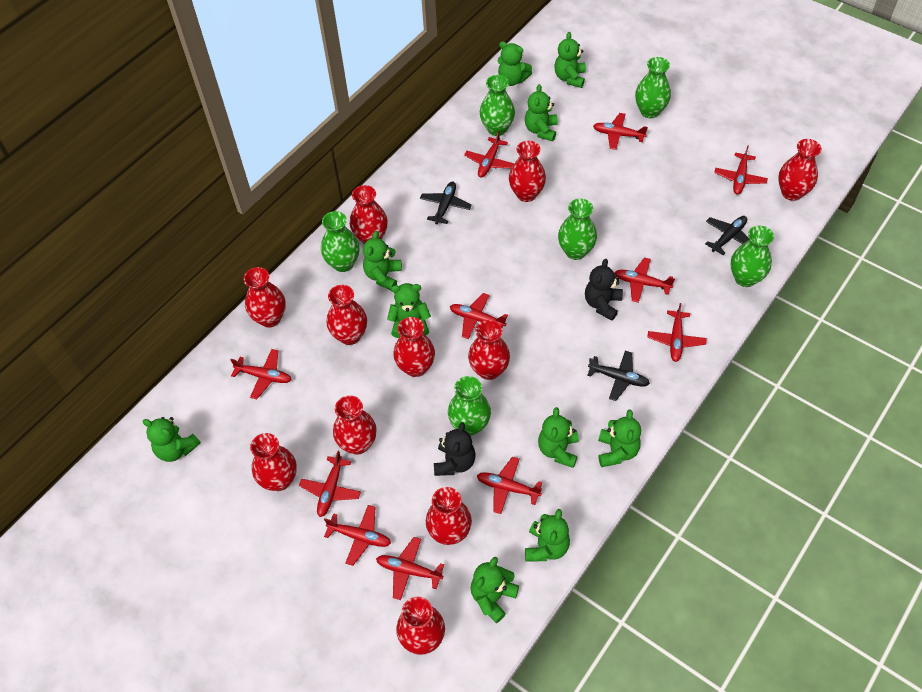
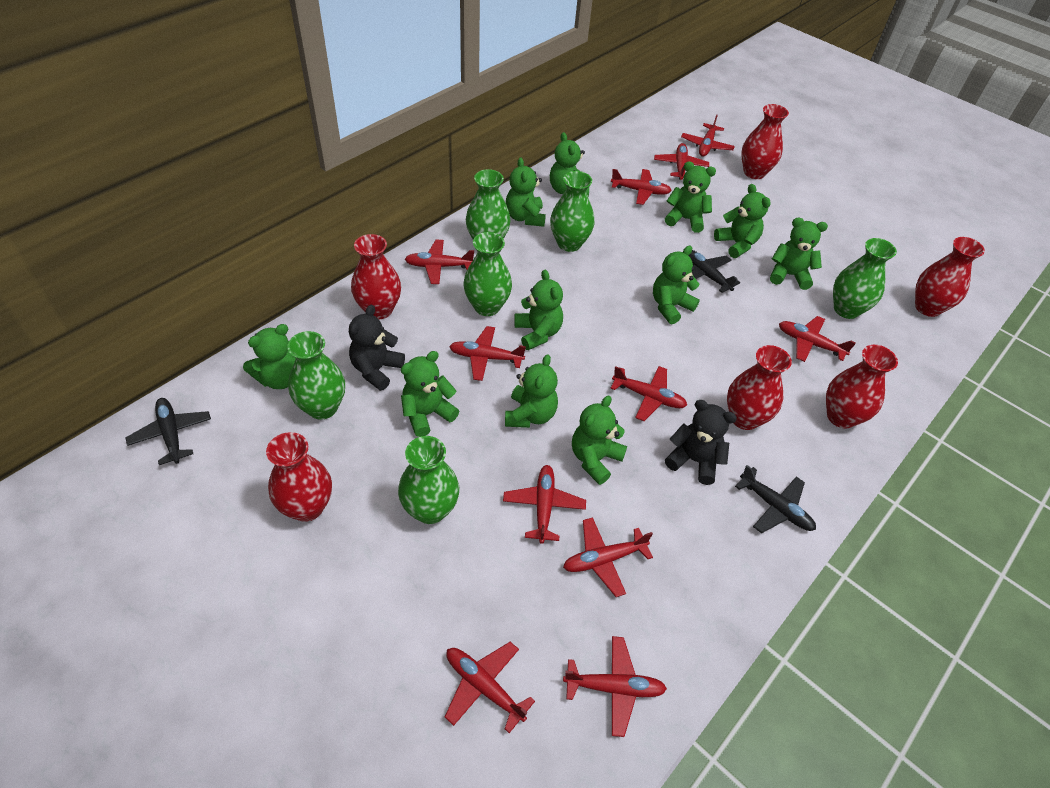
green teddy bear: 10 -> 11
red vase: 11 -> 6

